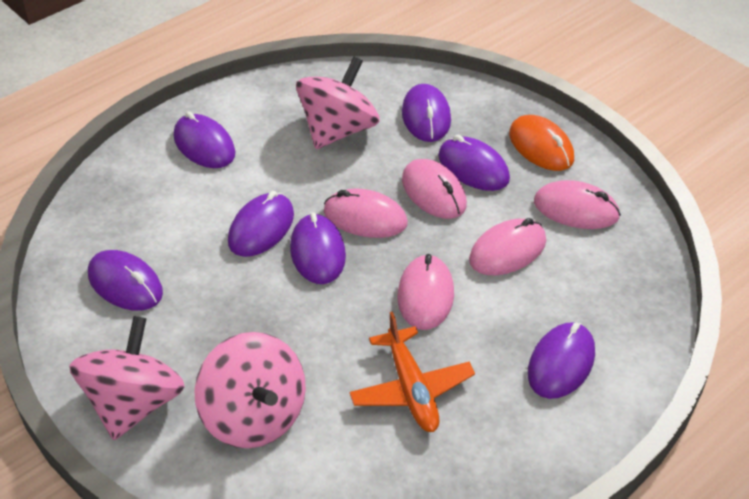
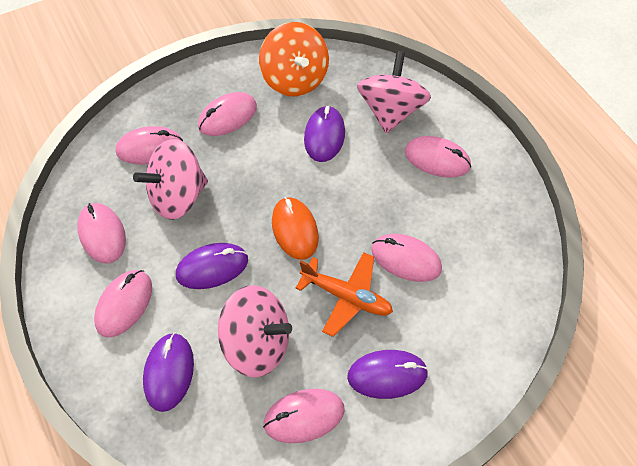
orange spinning top: 0 -> 1
pink mouse: 5 -> 7
purple mouse: 7 -> 4

